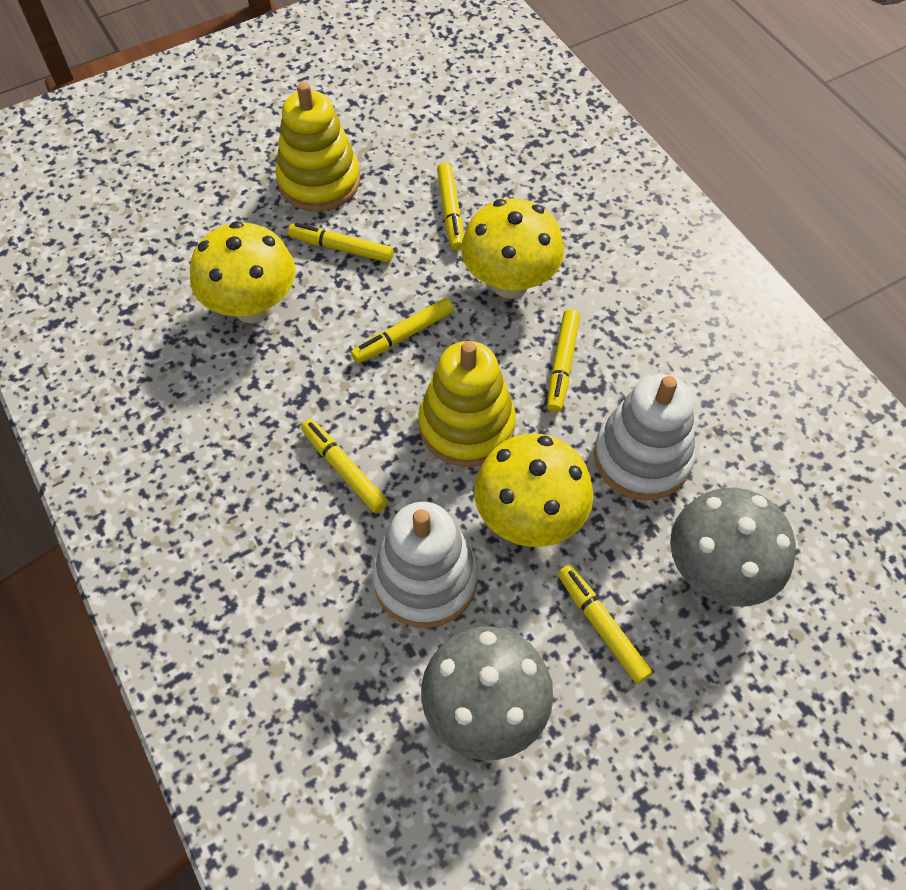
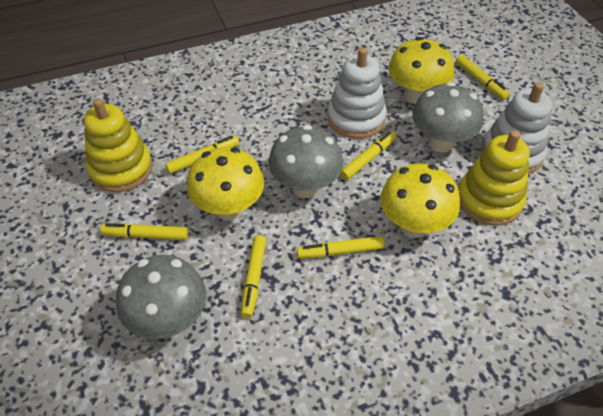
grey mushroom: 2 -> 3

